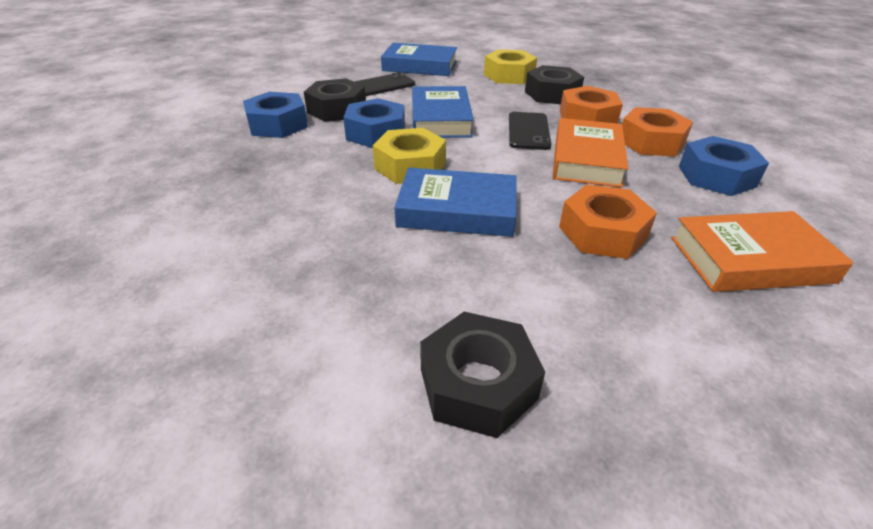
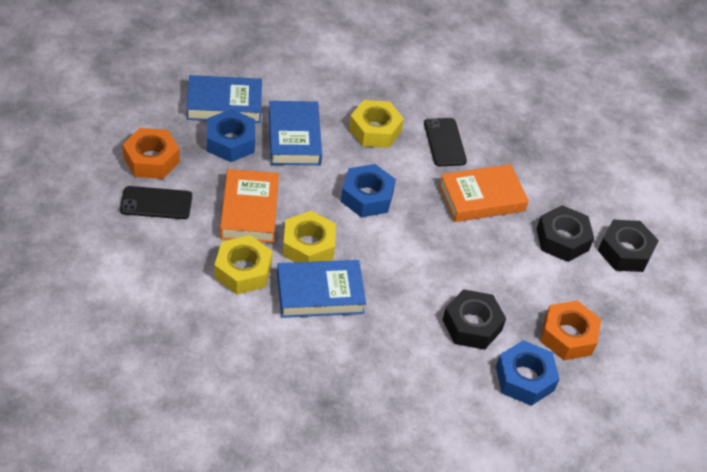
orange nut: 3 -> 2
yellow nut: 2 -> 3

